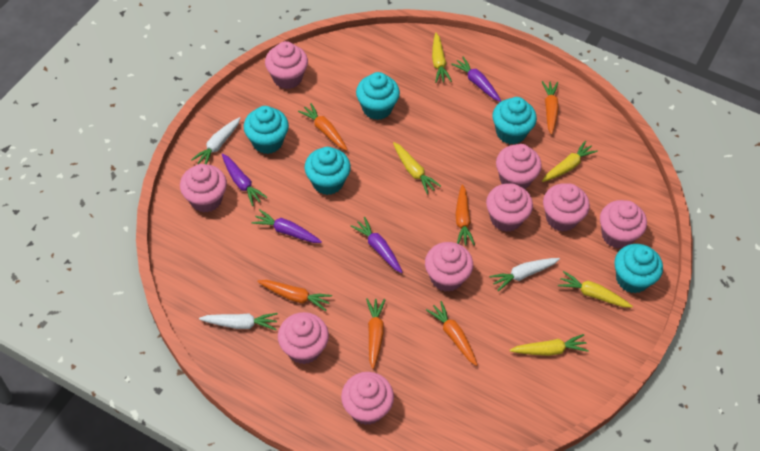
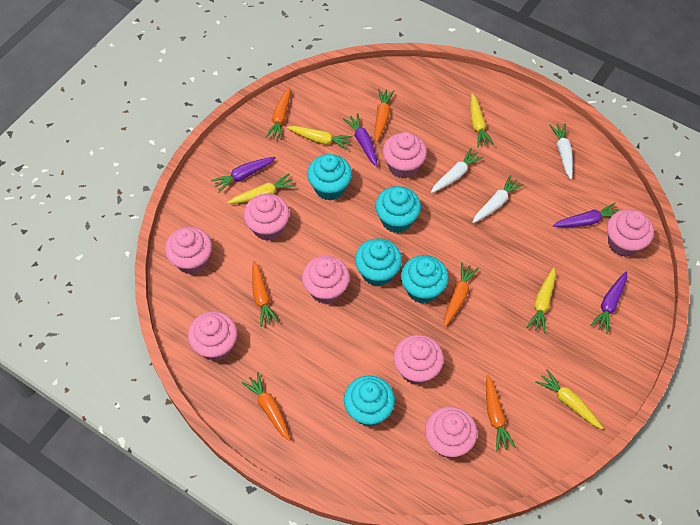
pink cupcake: 9 -> 8

